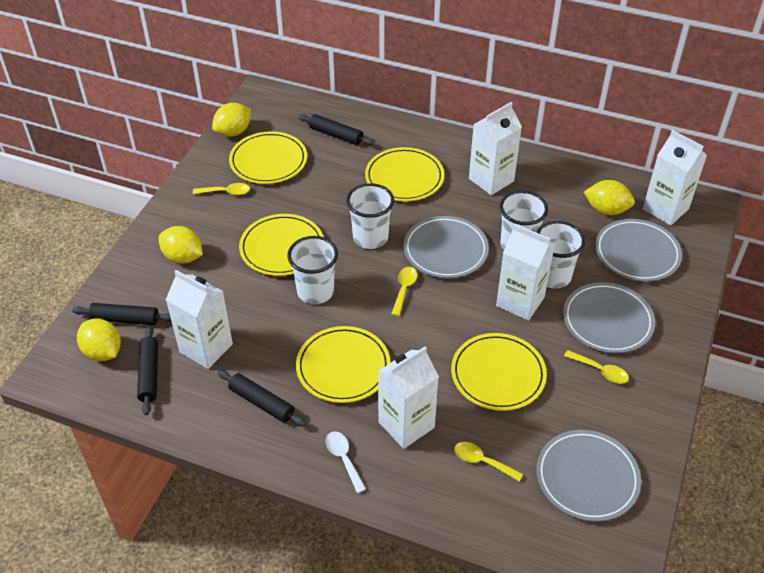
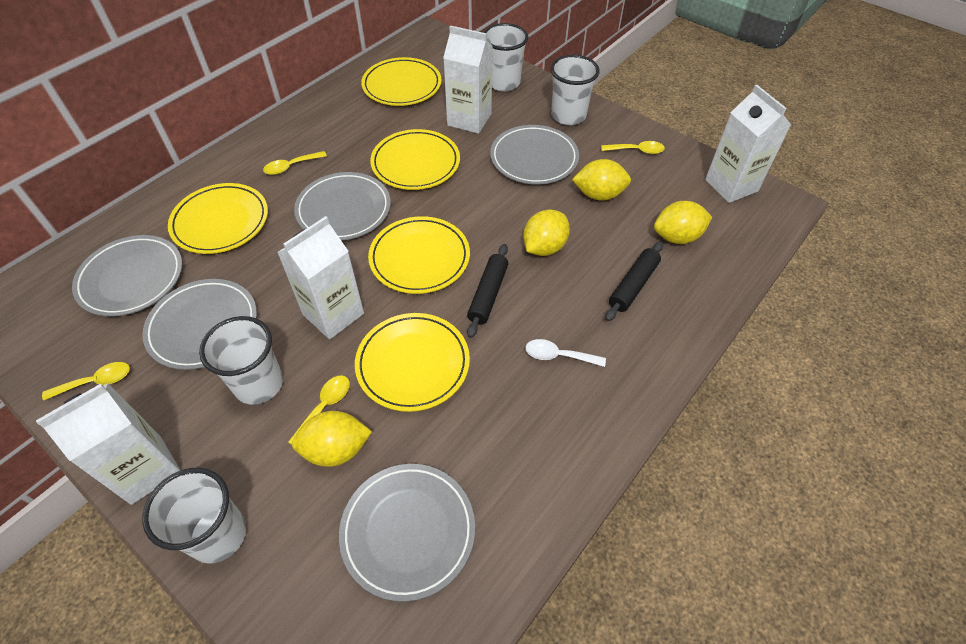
black rolling pin: 4 -> 2
grey plate: 4 -> 5
white carton: 5 -> 4

